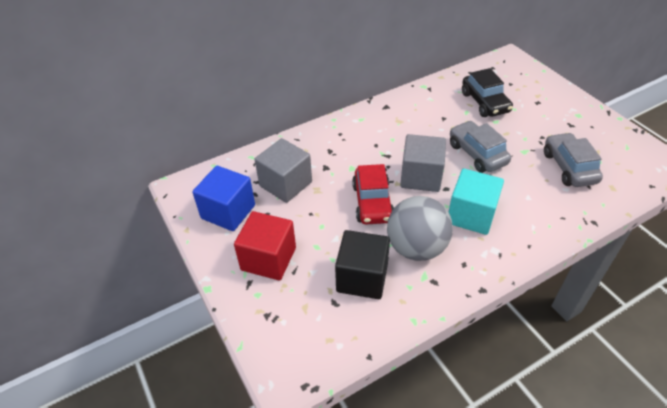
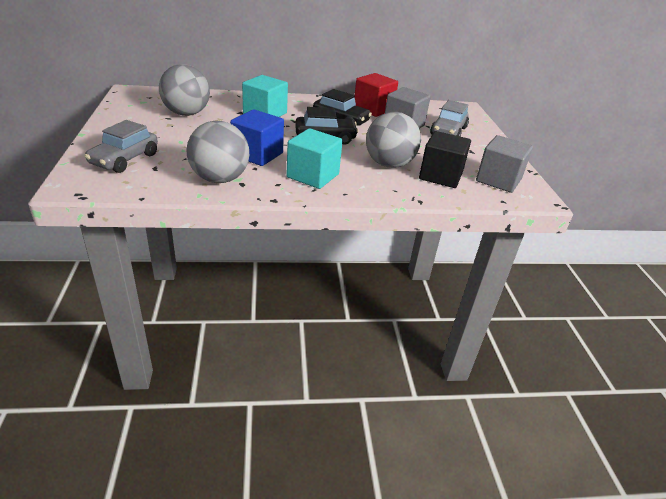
black car: 1 -> 2
grey ball: 1 -> 3
red car: 1 -> 0
turquoise cube: 1 -> 2

